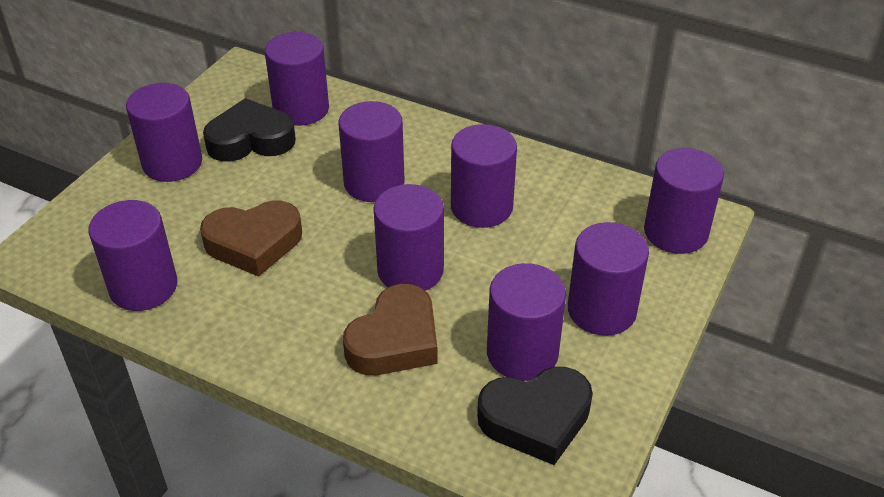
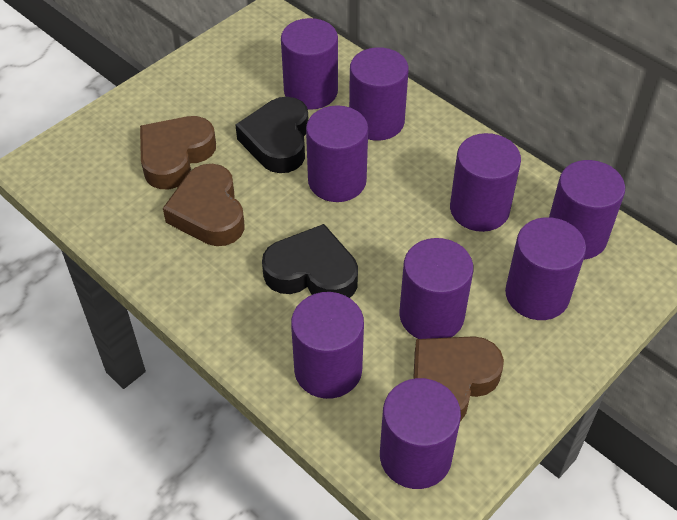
brown heart: 2 -> 3

